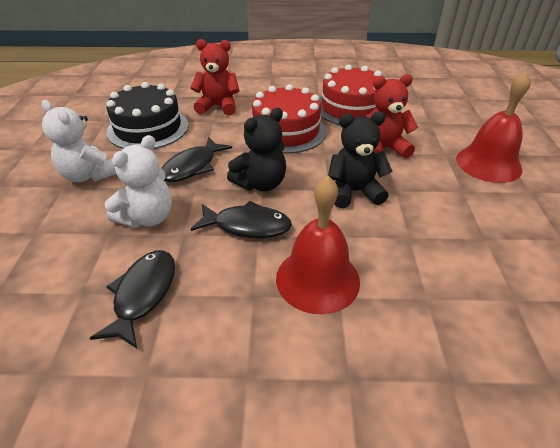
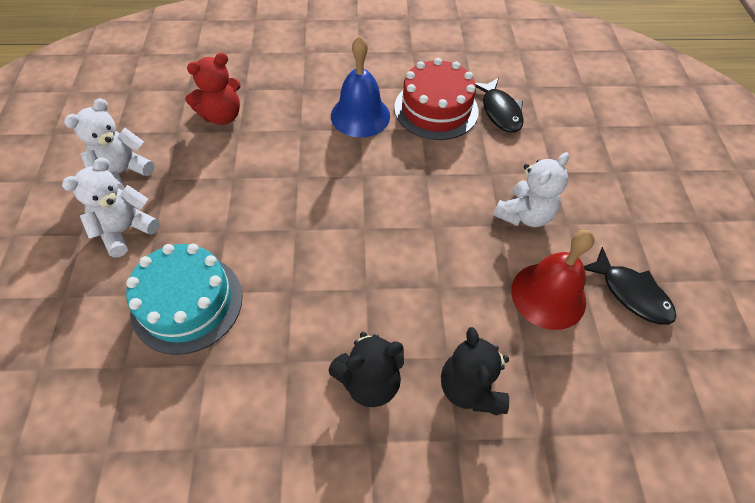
black cake: 1 -> 0
black fish: 3 -> 2
blue bell: 0 -> 1
red bell: 2 -> 1
red cake: 2 -> 1
red teddy bear: 2 -> 1
turquoise cake: 0 -> 1
white teddy bear: 2 -> 3

